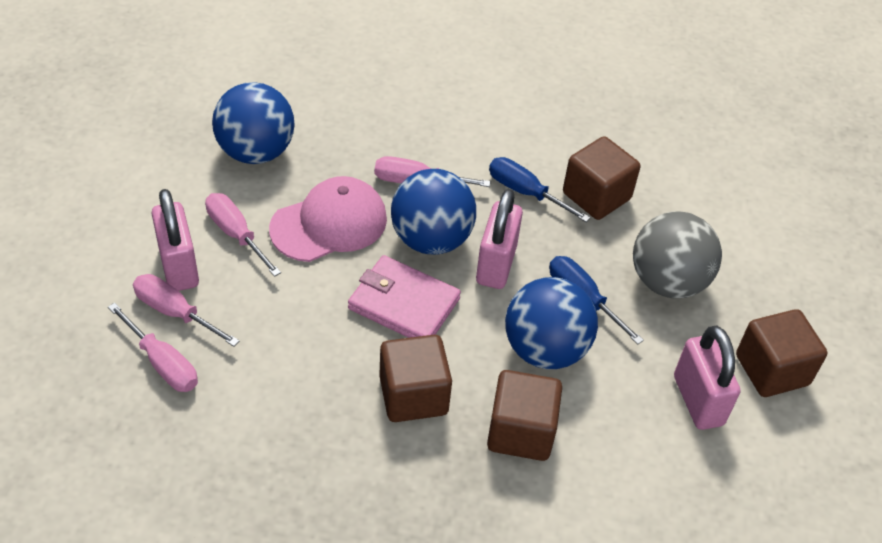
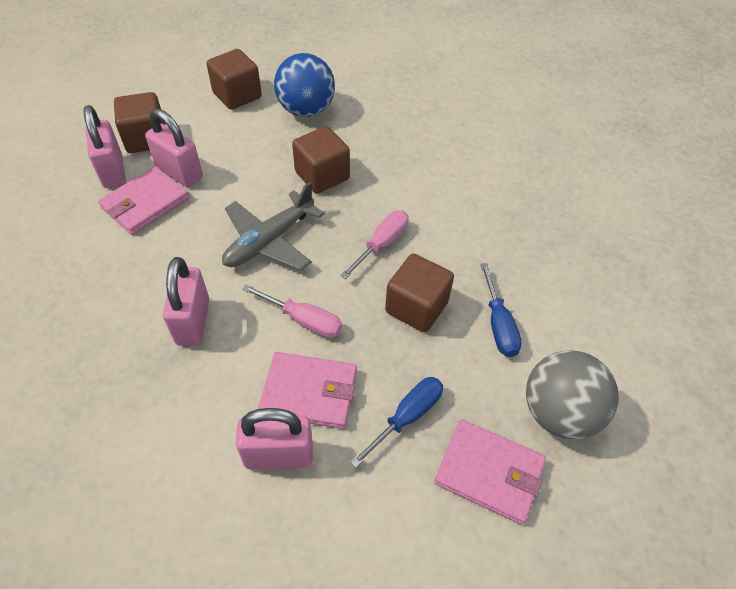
blue ball: 3 -> 1
grey plane: 0 -> 1
pink cap: 1 -> 0
pink padlock: 3 -> 4
pink screwdriver: 4 -> 2
pink wallet: 1 -> 3

